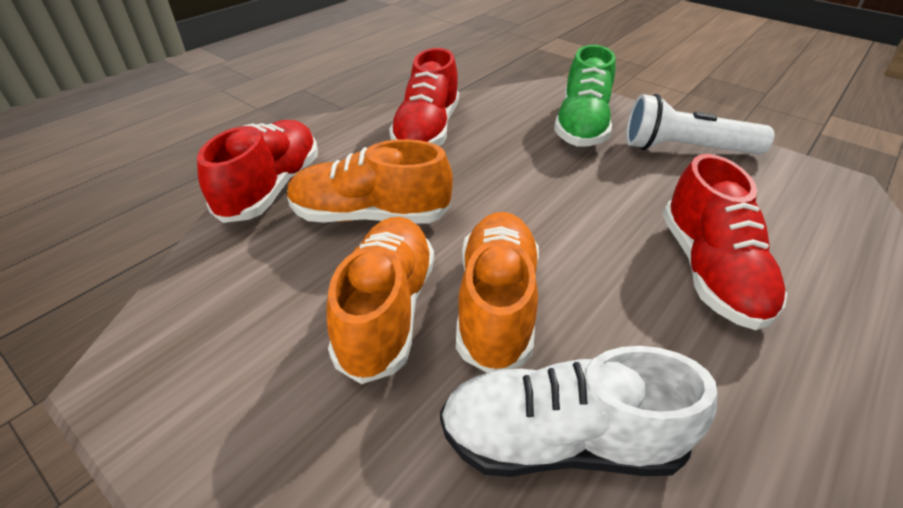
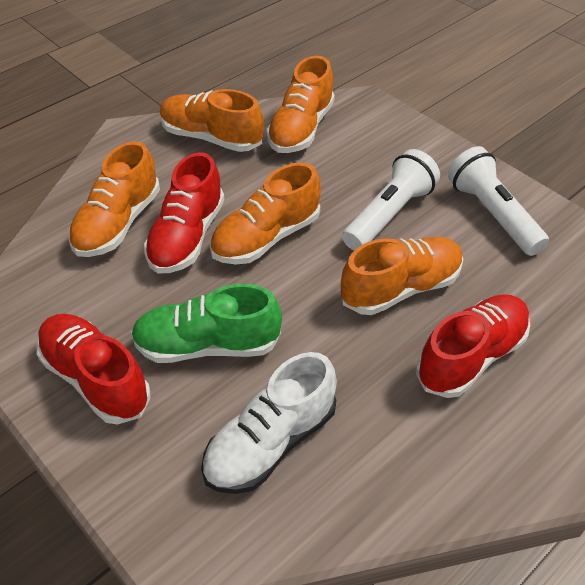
orange shoe: 3 -> 5
white flashlight: 1 -> 2

